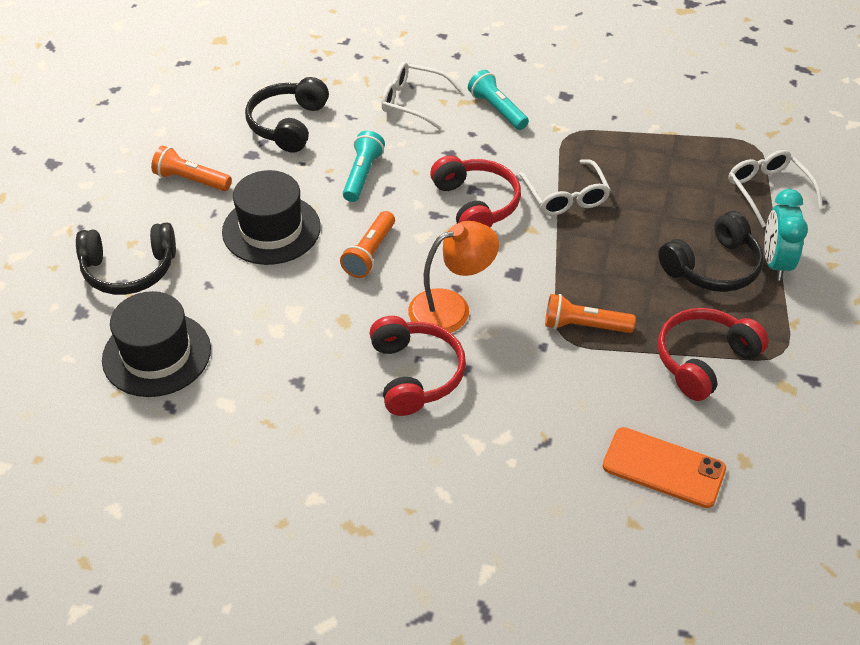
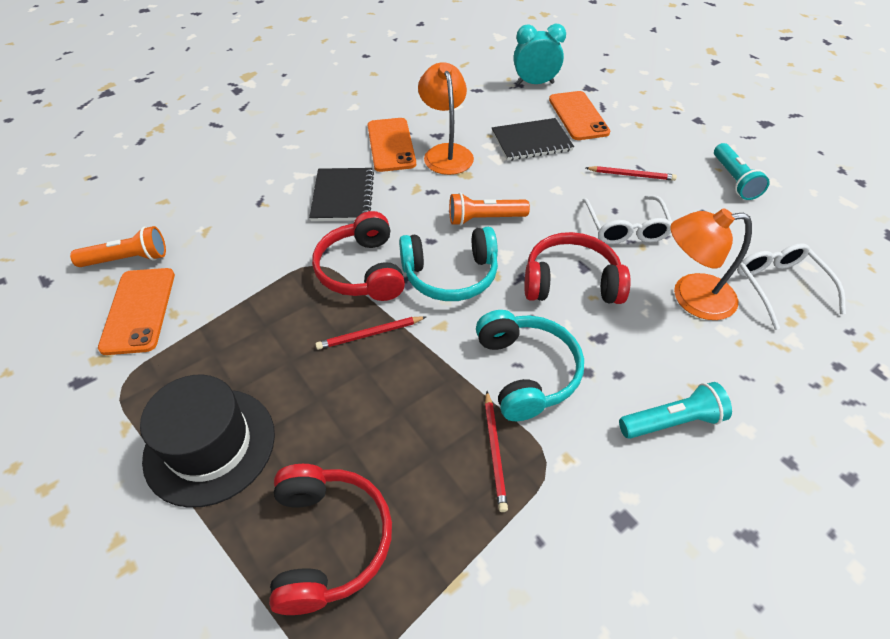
black hat: 2 -> 1
black headphones: 3 -> 0
black notebook: 0 -> 2
orange flashlight: 3 -> 2
orange lamp: 1 -> 2
orange phone: 1 -> 3
red pencil: 0 -> 3
turquoise headphones: 0 -> 2
white glasses: 3 -> 2

